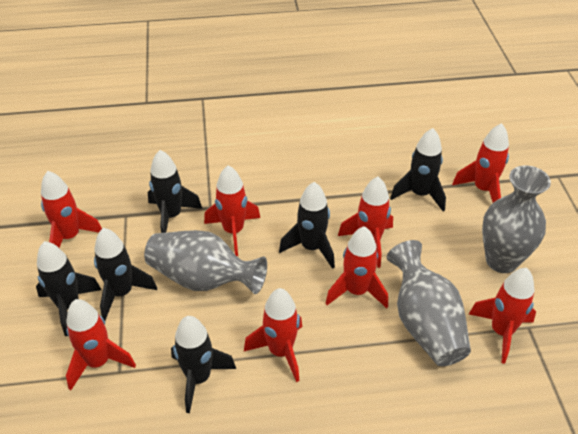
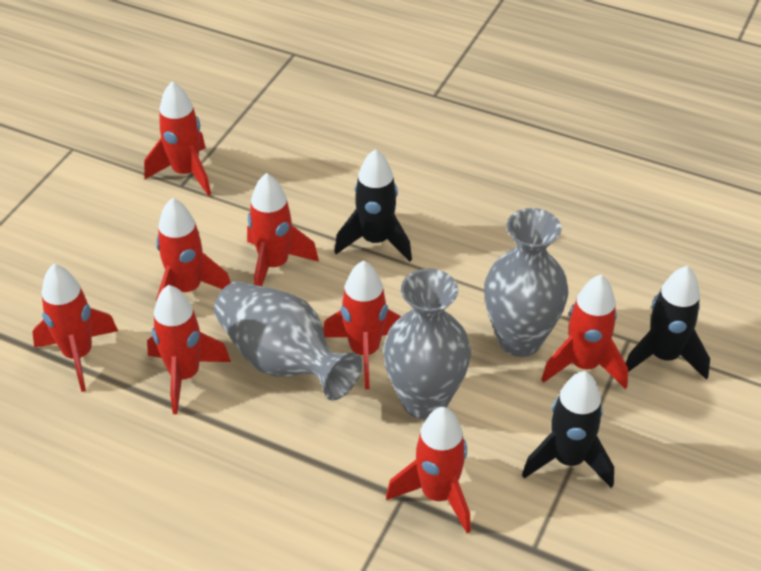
black rocket: 6 -> 3

